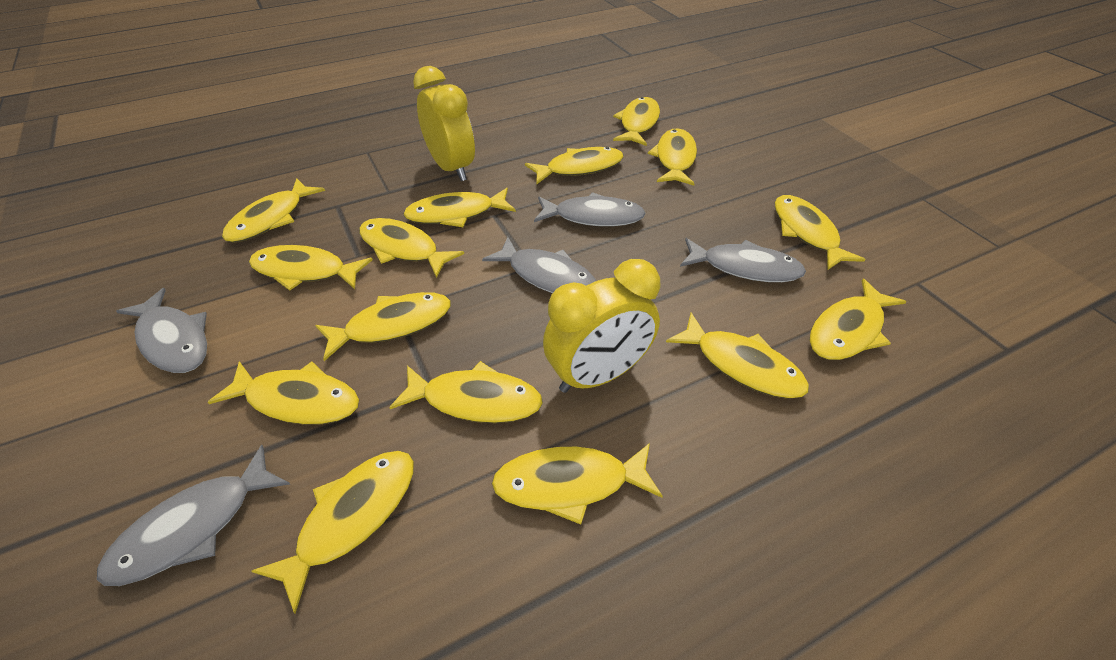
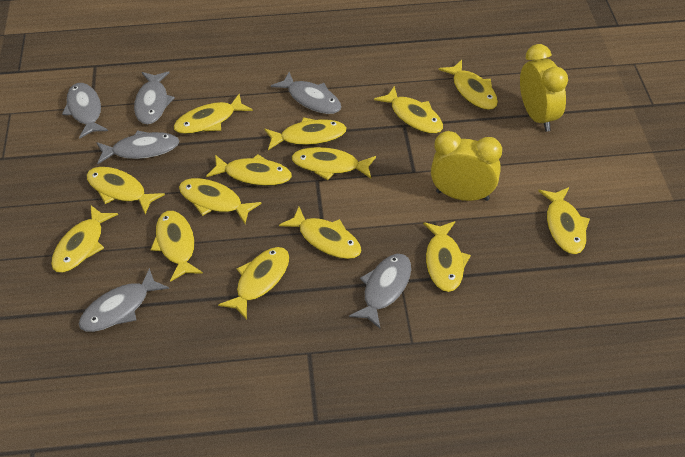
grey fish: 5 -> 6
yellow fish: 15 -> 14

